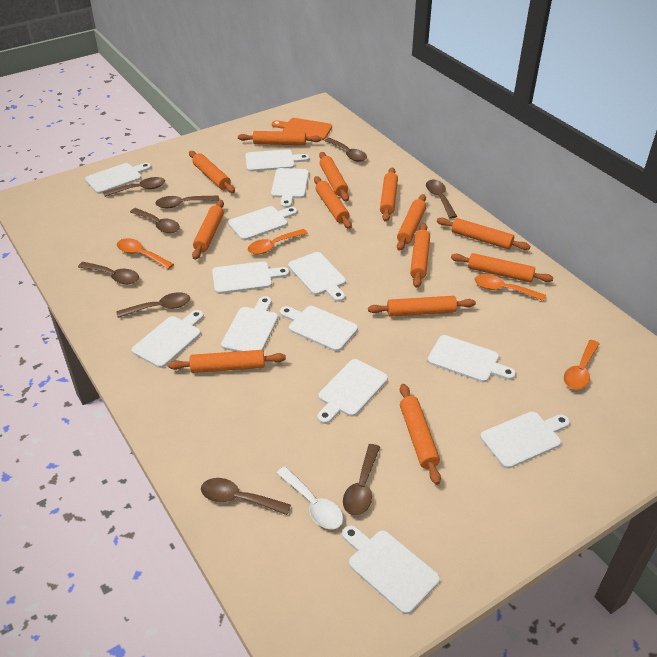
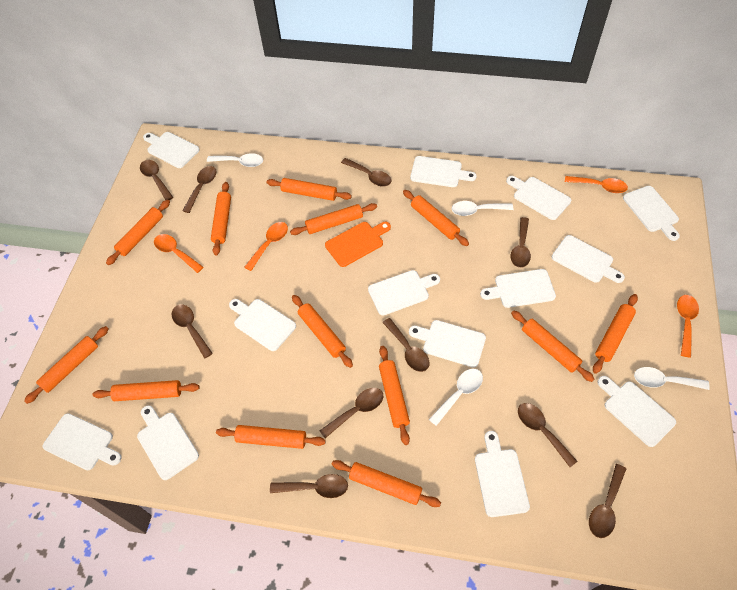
brown spoon: 9 -> 10
white spoon: 1 -> 4

